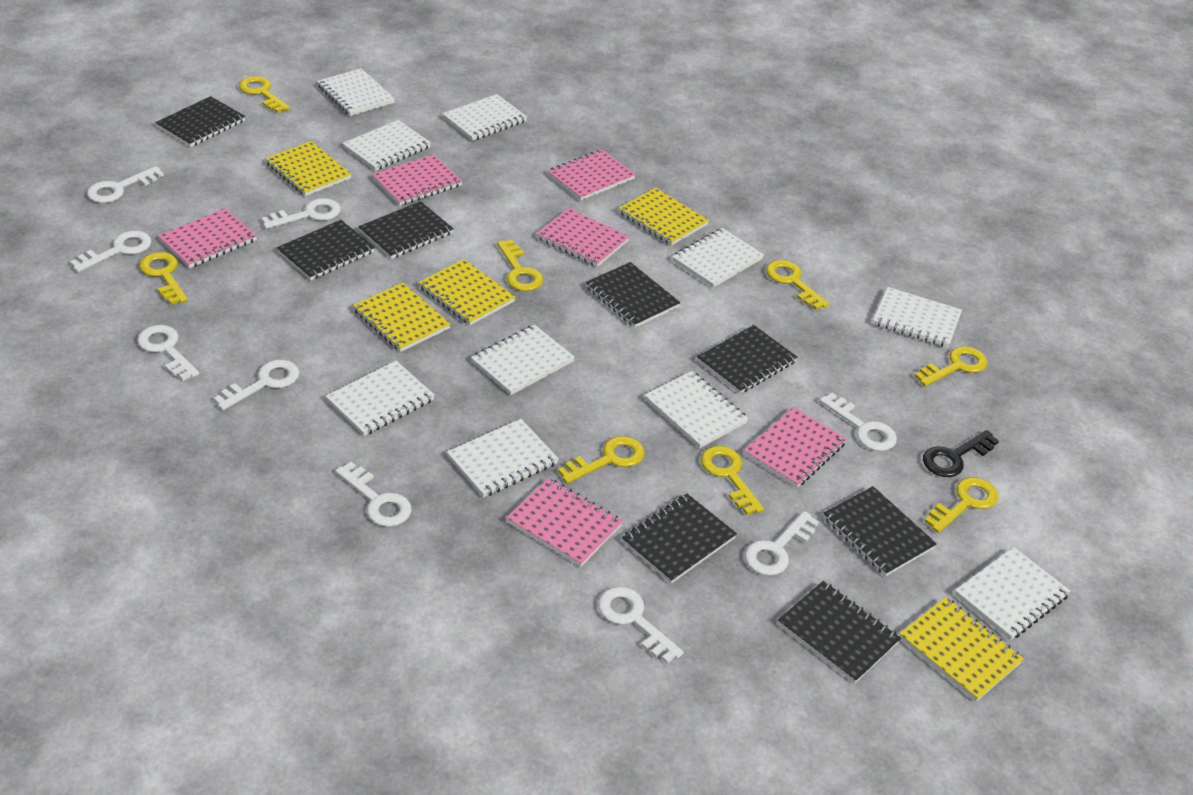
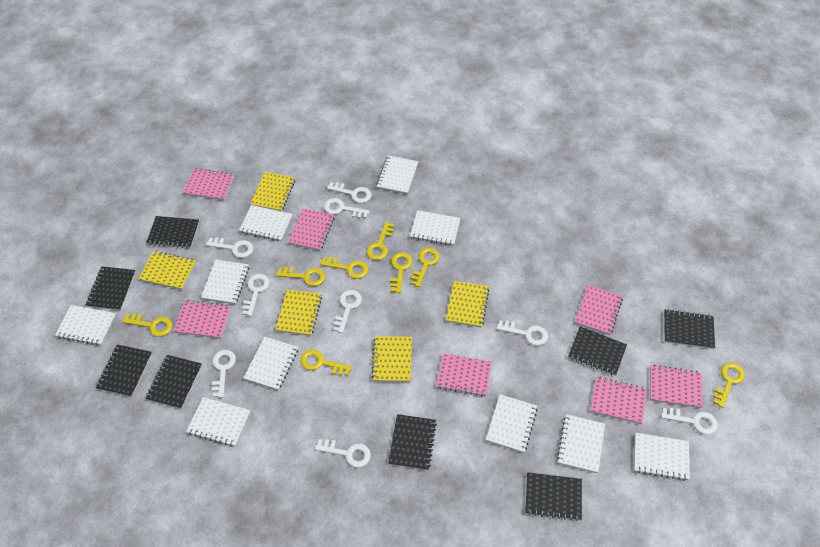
black key: 1 -> 0
pink notebook: 6 -> 7

